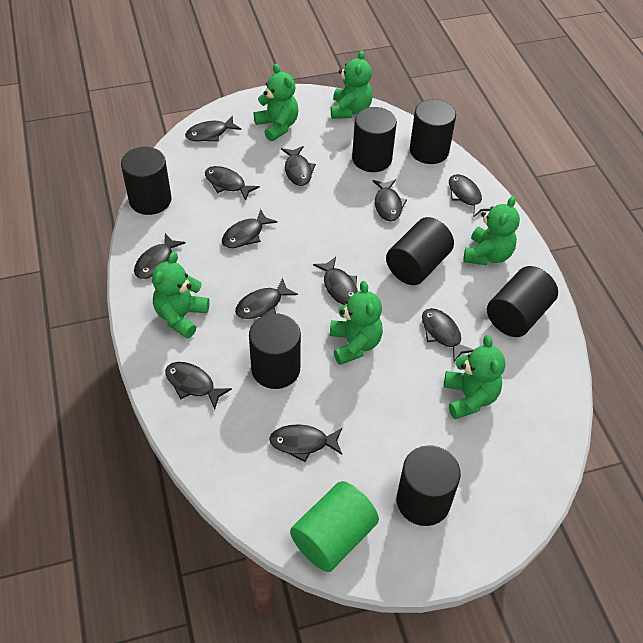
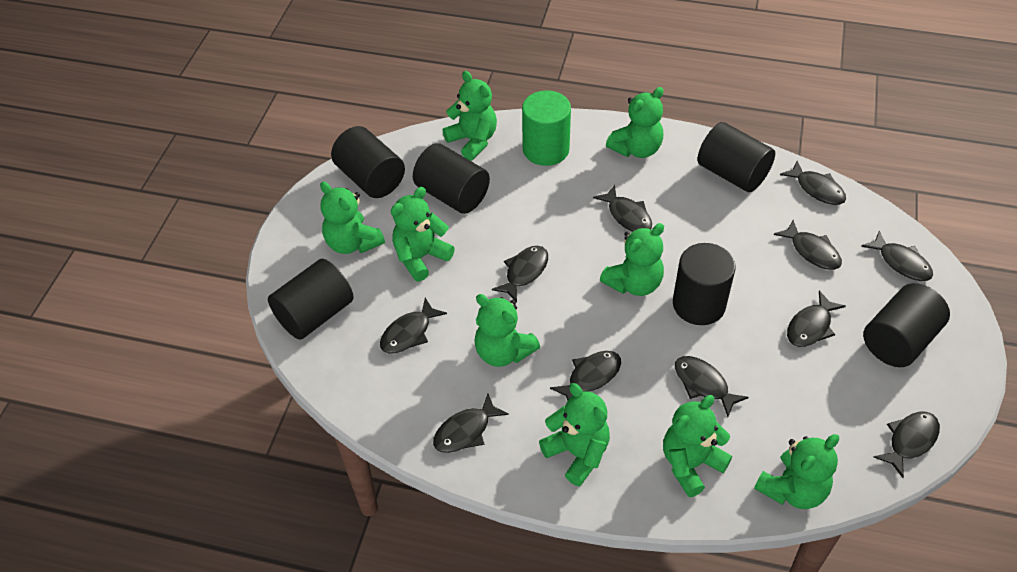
black cylinder: 7 -> 6
black fish: 12 -> 11
green teddy bear: 6 -> 9

